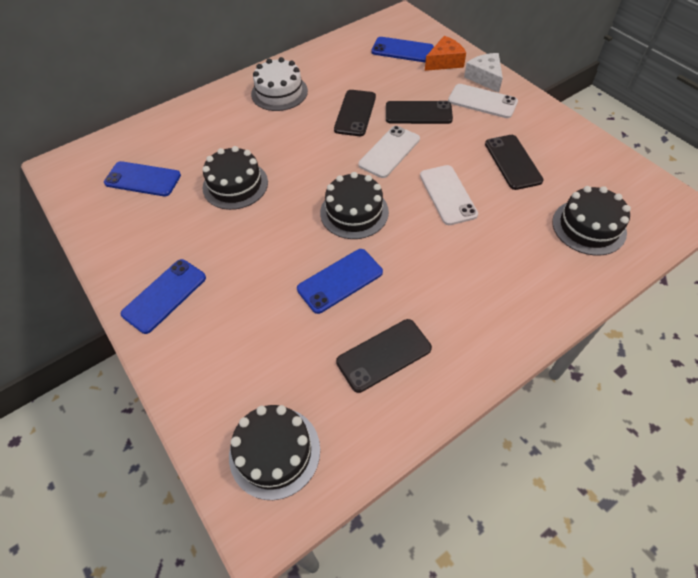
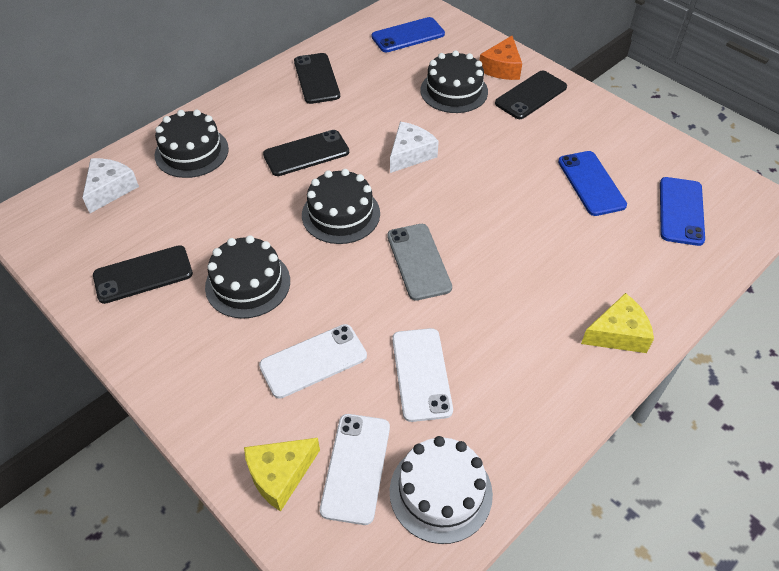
blue phone: 4 -> 3
grey phone: 0 -> 1
white cheese: 1 -> 2
yellow cheese: 0 -> 2

